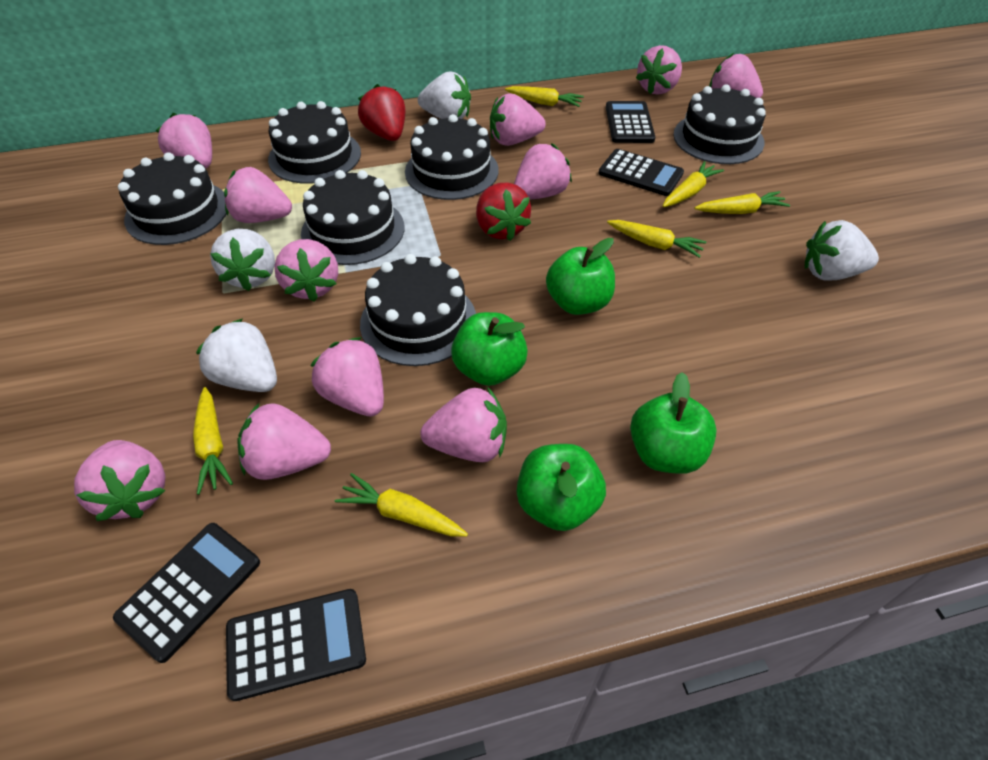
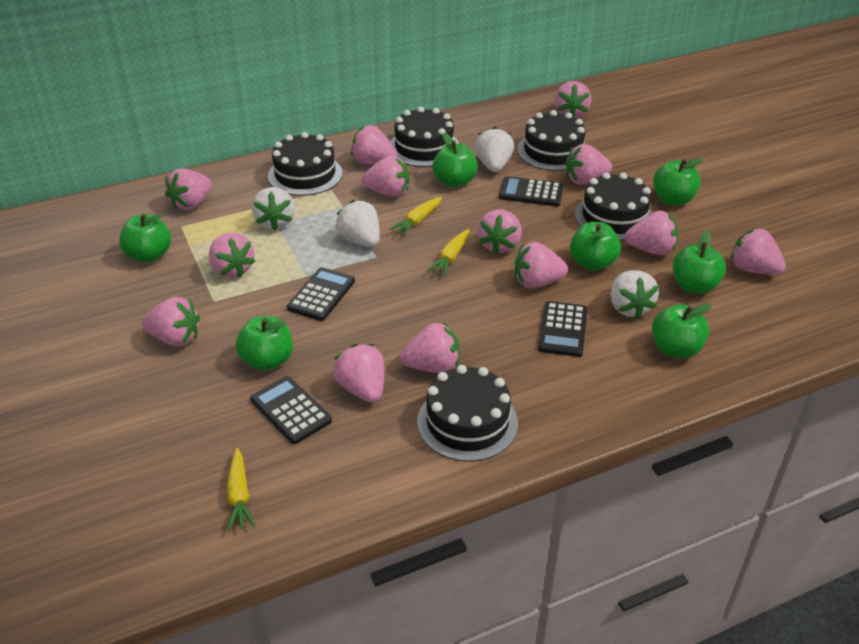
black cake: 6 -> 5
green apple: 4 -> 7
pink strawberry: 11 -> 13
red strawberry: 2 -> 0
yellow carrot: 6 -> 3

